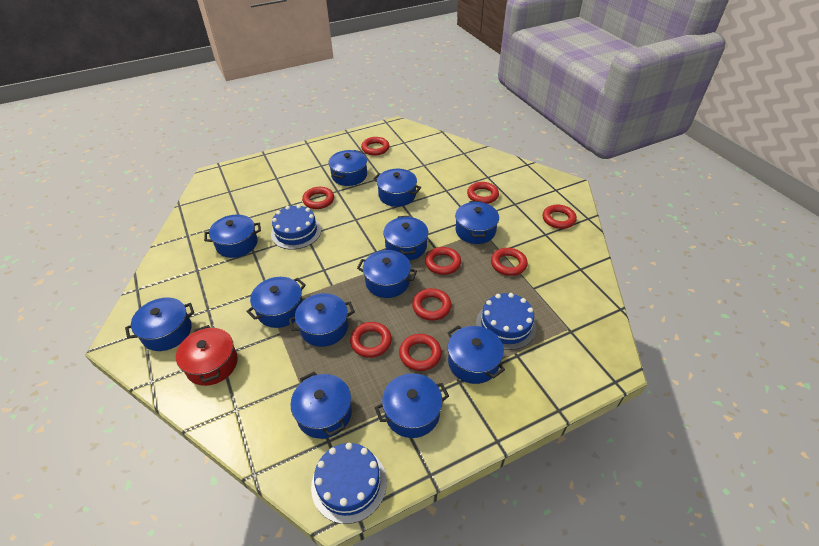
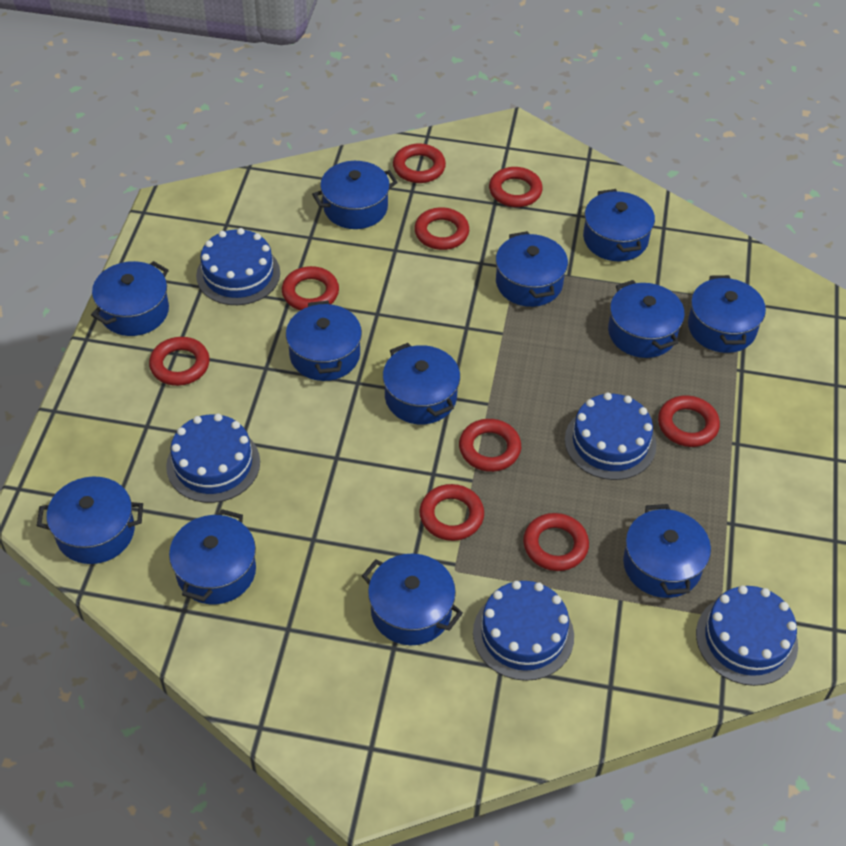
blue cake: 3 -> 5
red pot: 1 -> 0

